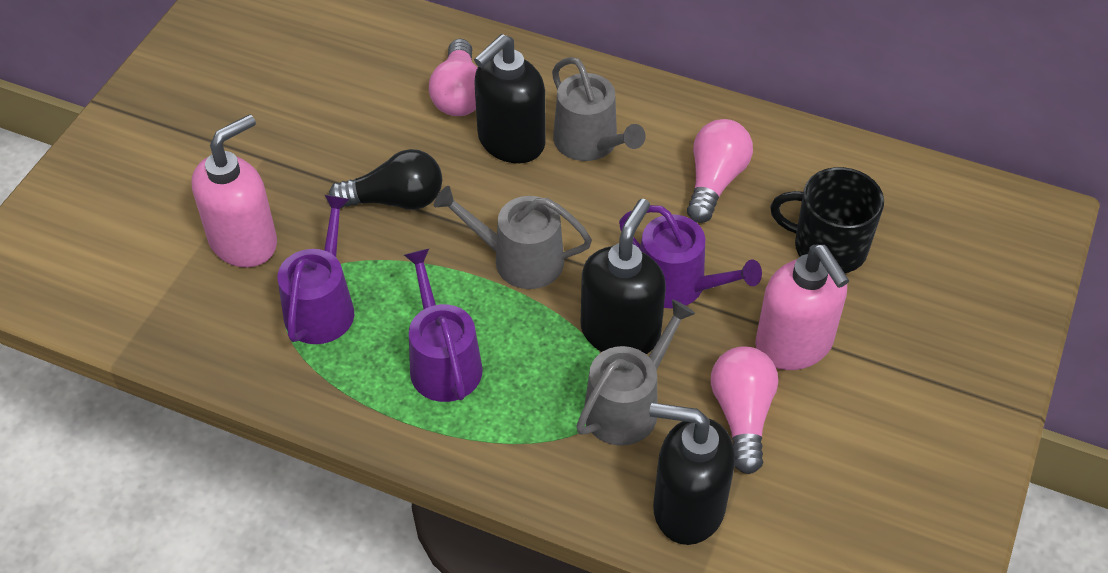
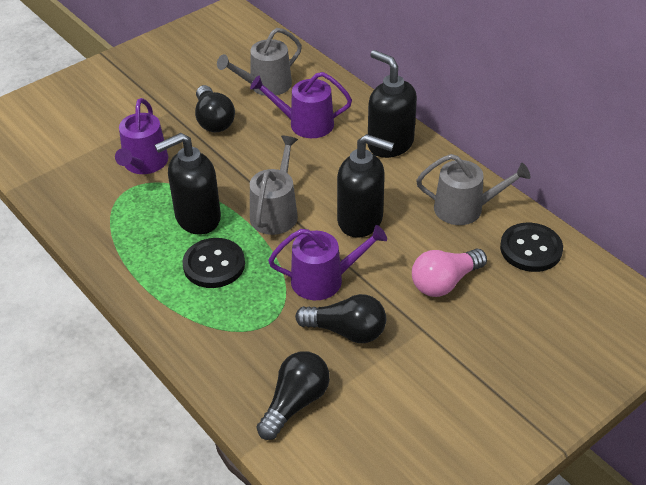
black button: 0 -> 2
black light bulb: 1 -> 3
black mug: 1 -> 0
pink light bulb: 3 -> 1
pink soap dispenser: 2 -> 0

